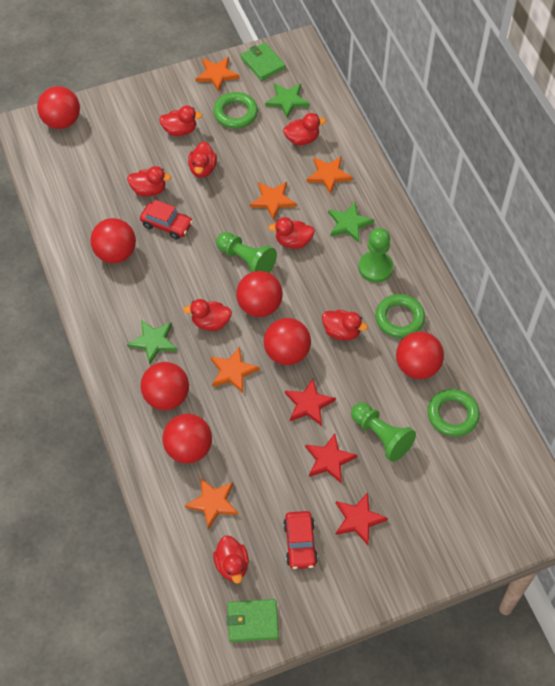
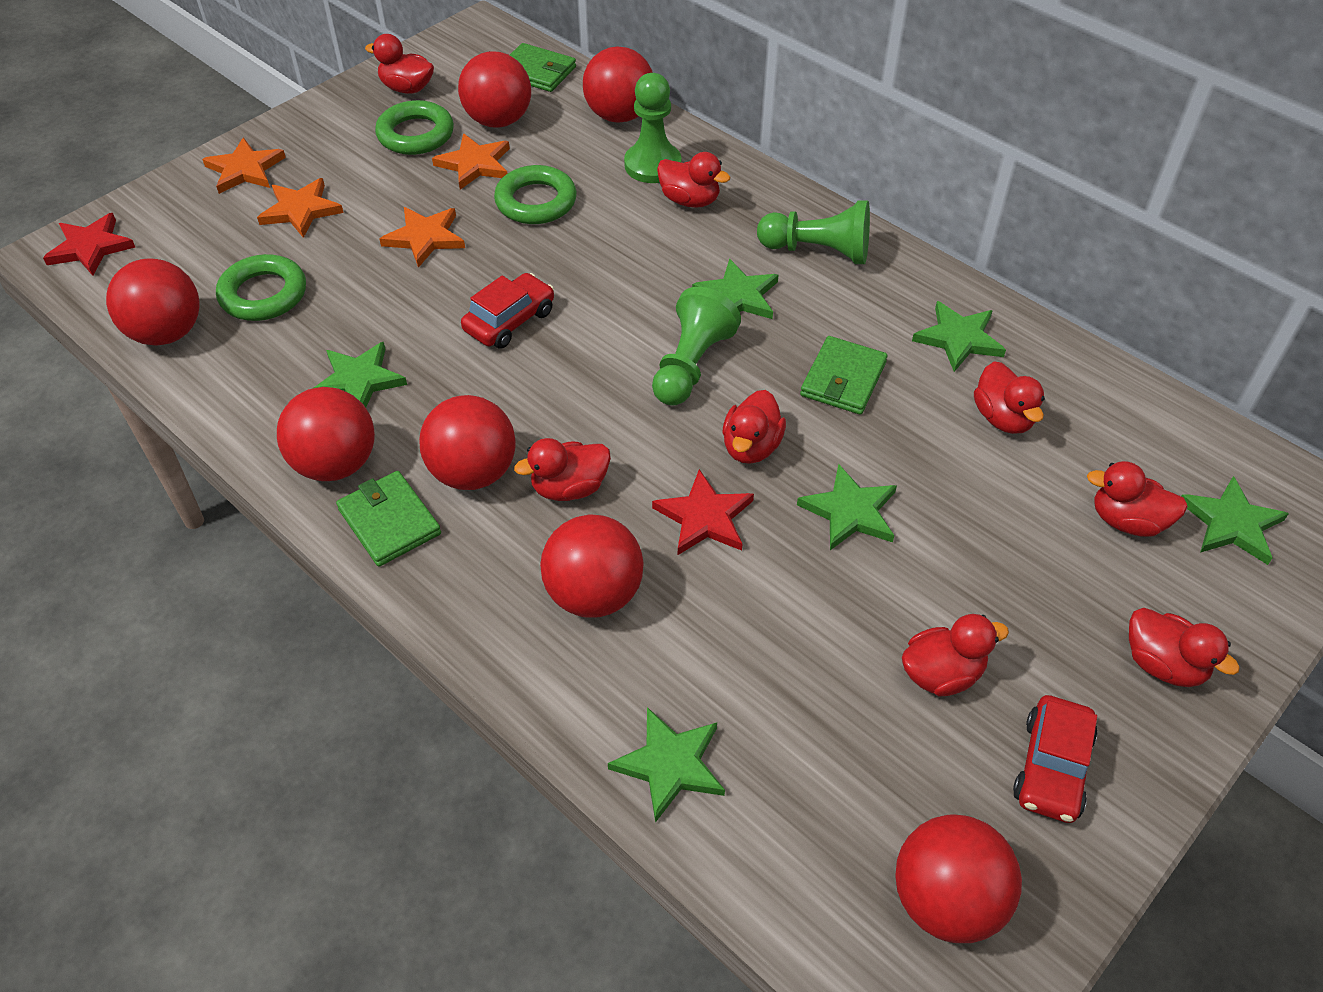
green star: 3 -> 6
green wallet: 2 -> 3
orange star: 5 -> 4
red star: 3 -> 2

